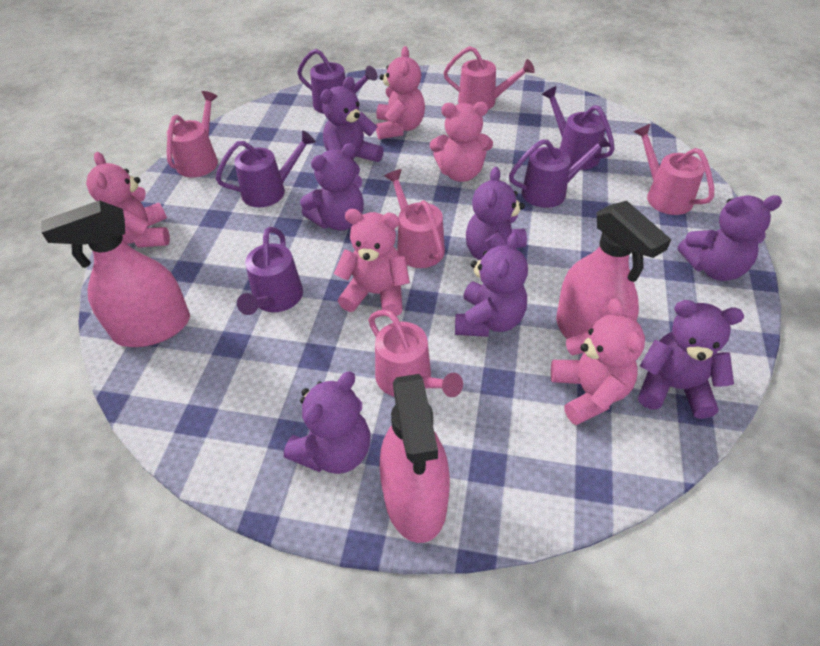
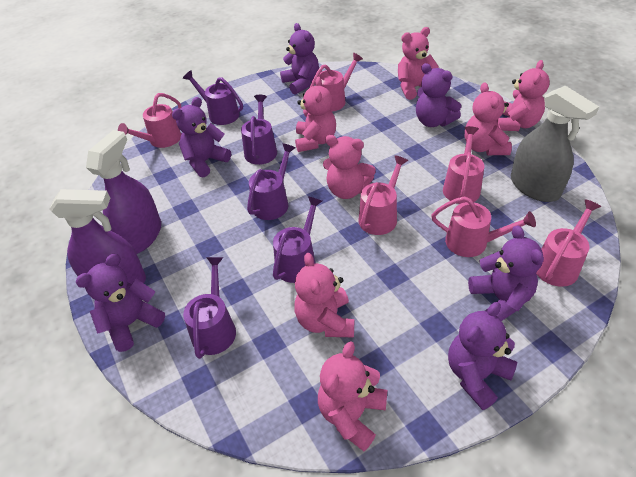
grey spray bottle: 0 -> 1
pink spray bottle: 3 -> 0
pink teddy bear: 5 -> 7
pink watering can: 5 -> 6
purple spray bottle: 0 -> 2
purple teddy bear: 7 -> 6

